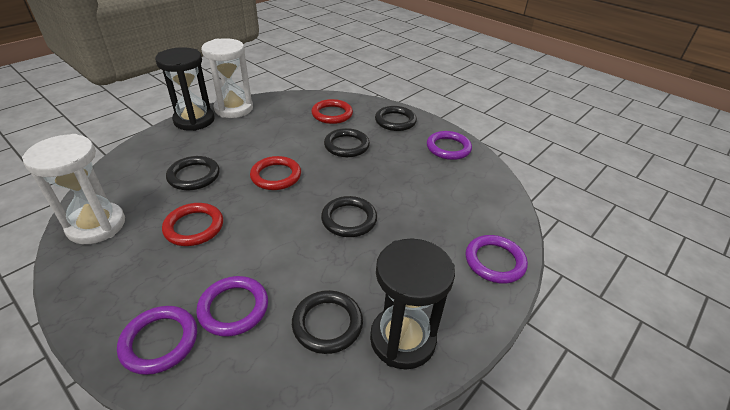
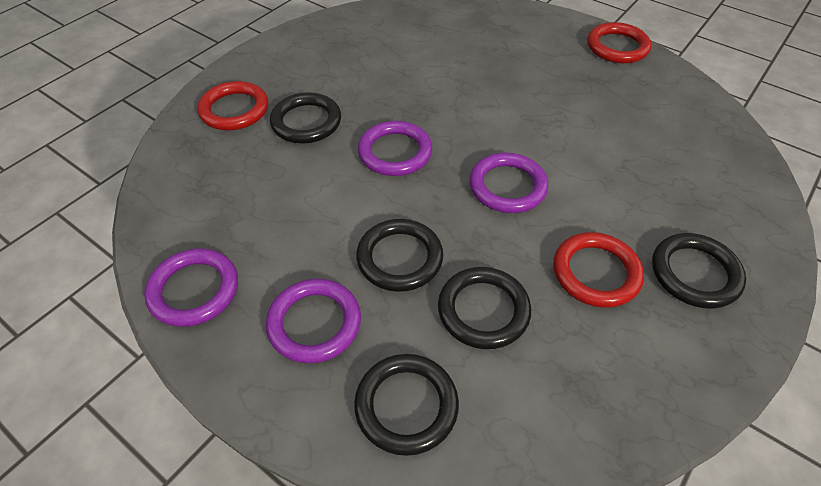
black hourglass: 2 -> 0
white hourglass: 2 -> 0

